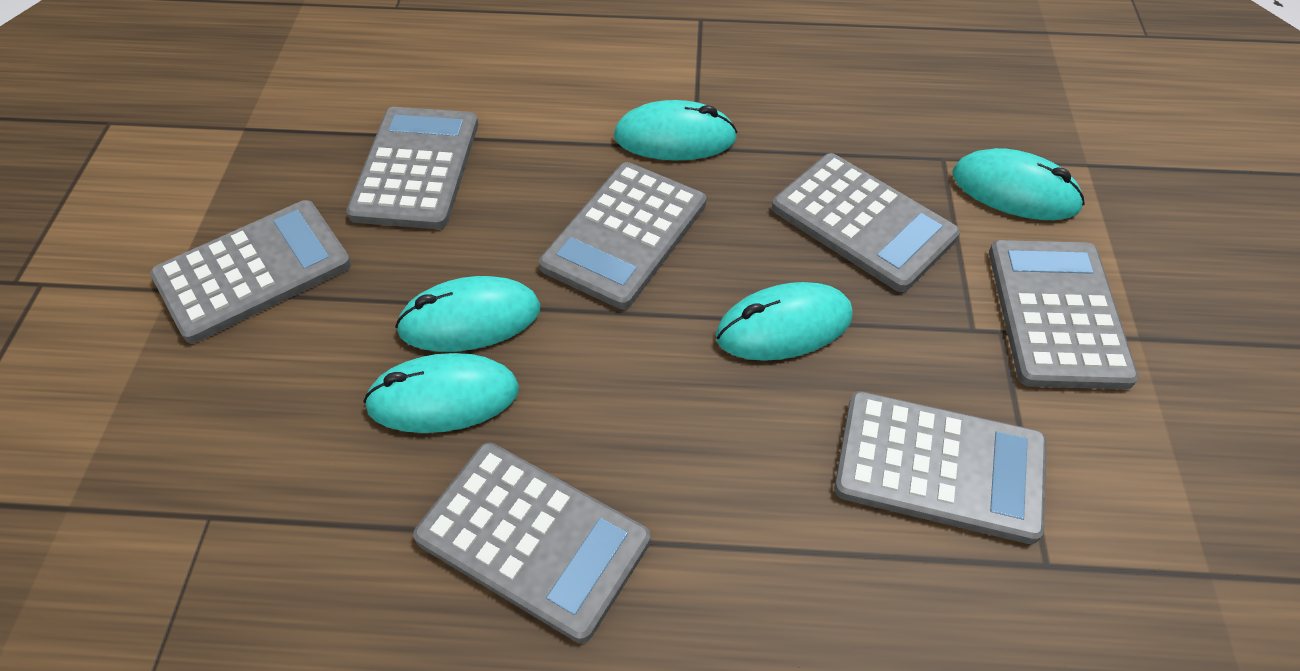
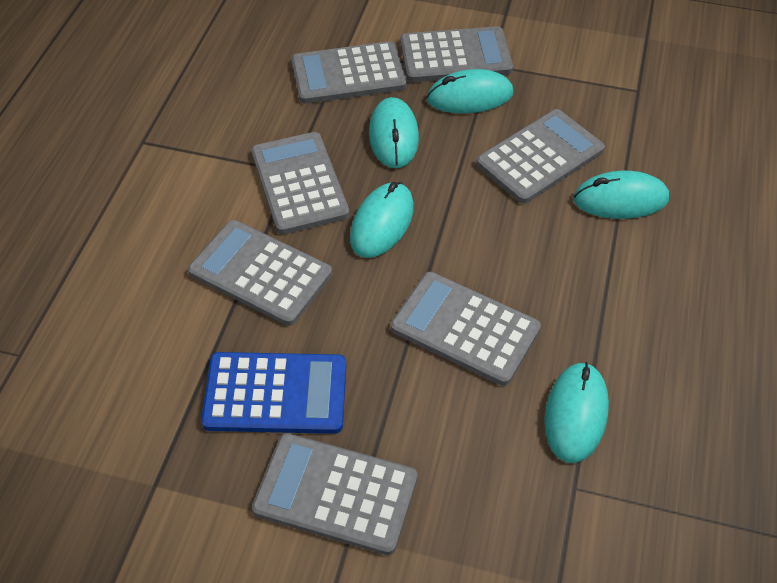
blue calculator: 0 -> 1

